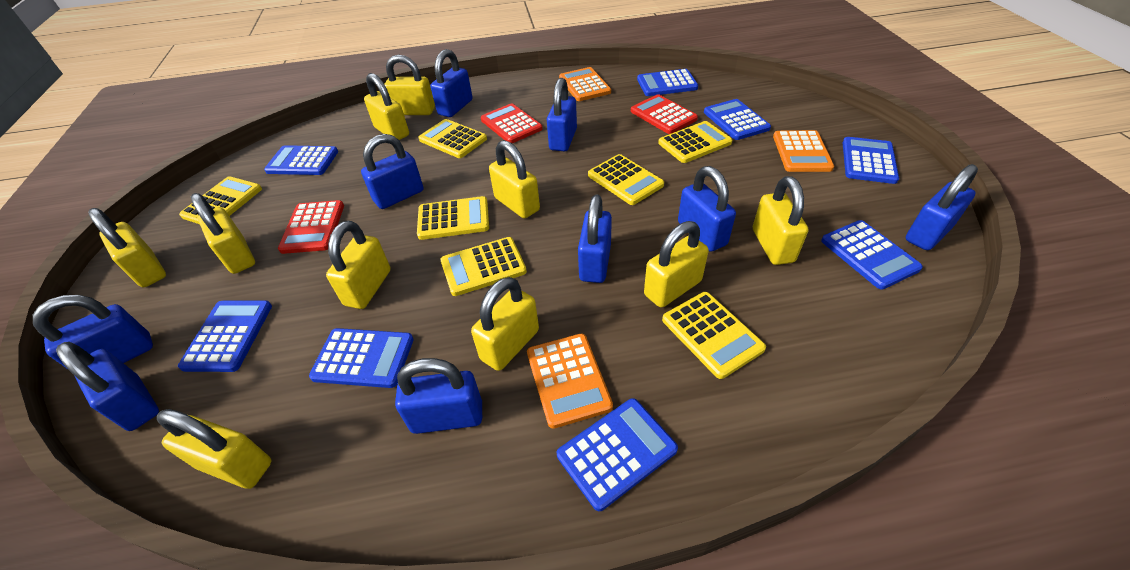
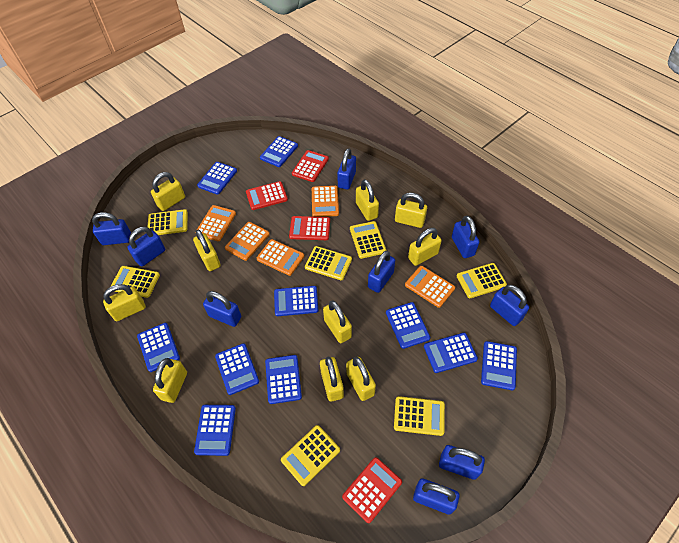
blue calculator: 8 -> 10
orange calculator: 3 -> 5
red calculator: 3 -> 4

